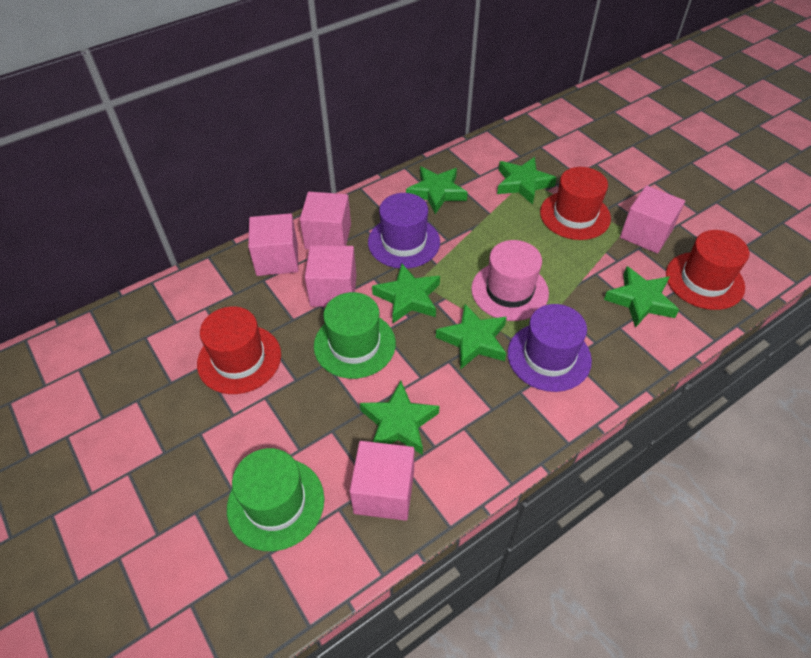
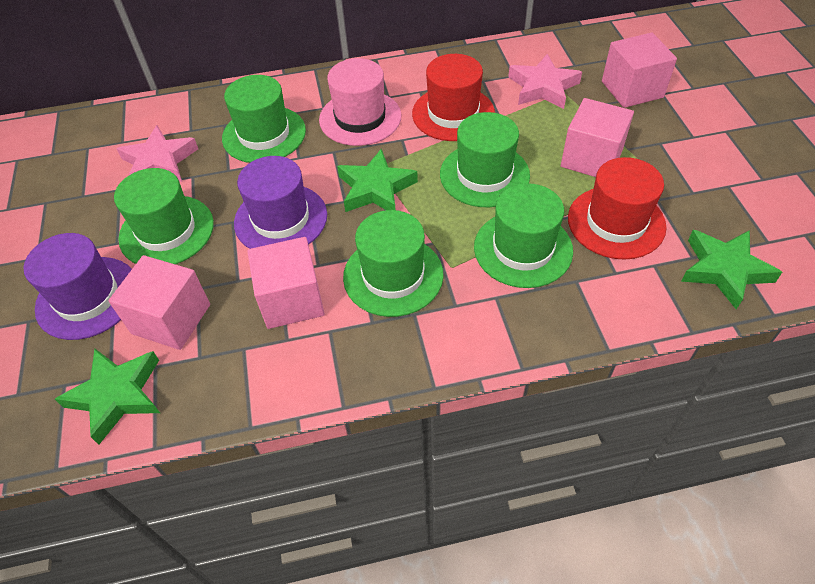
green hat: 2 -> 5
green star: 6 -> 3
pink cube: 5 -> 4
pink star: 0 -> 2
red hat: 3 -> 2

